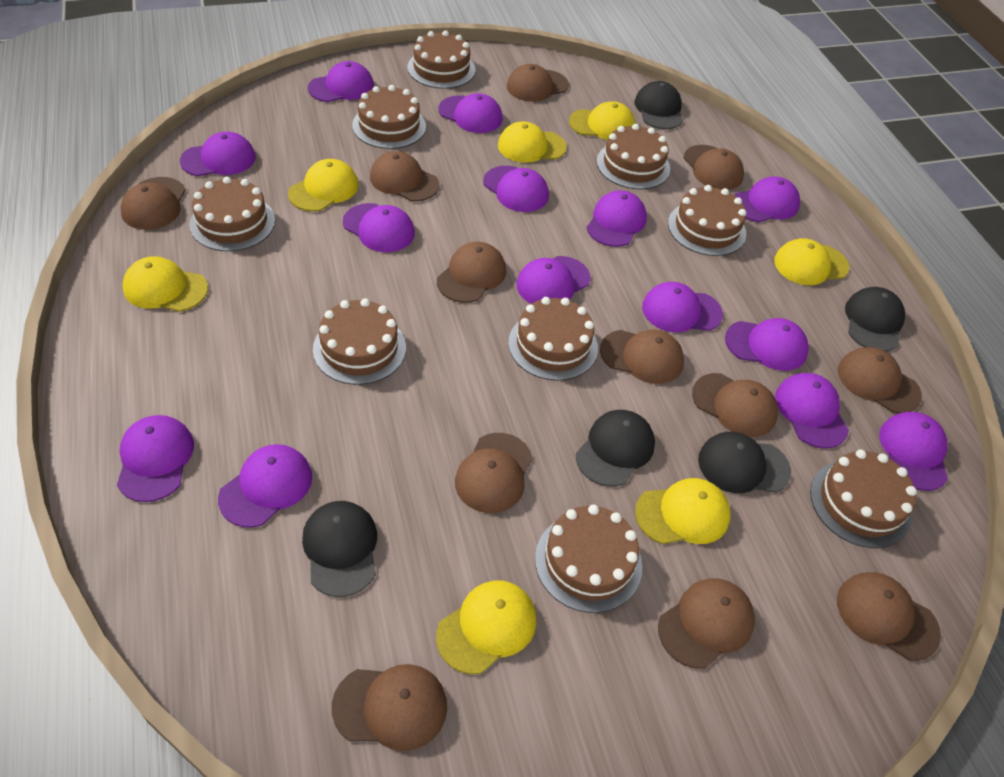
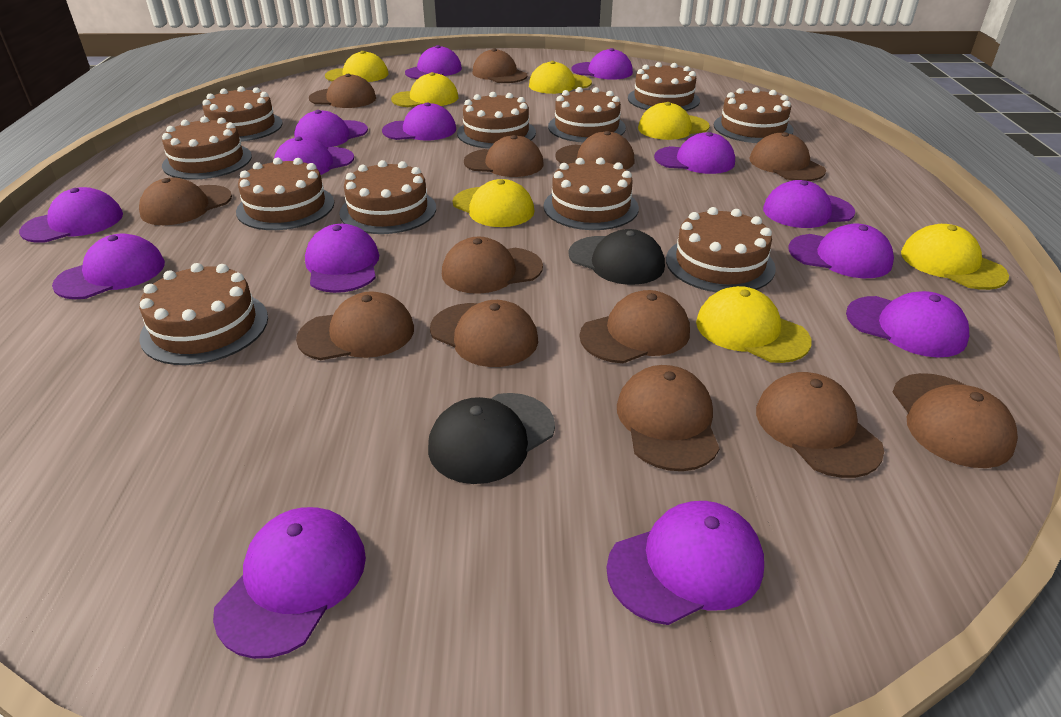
black cap: 5 -> 2
brown cake: 9 -> 11
brown cap: 12 -> 13

